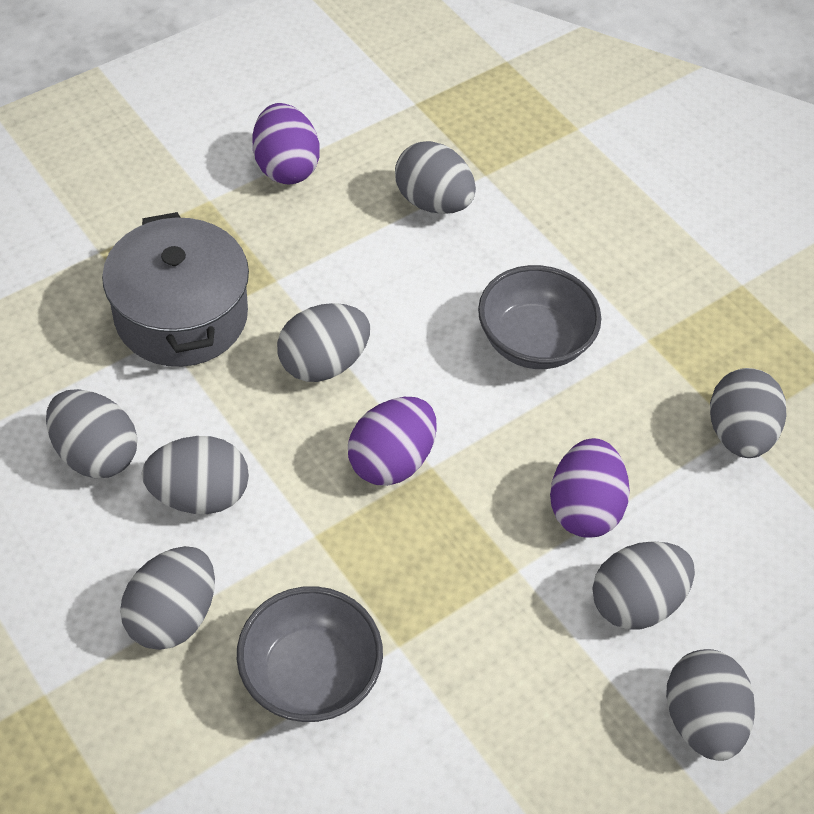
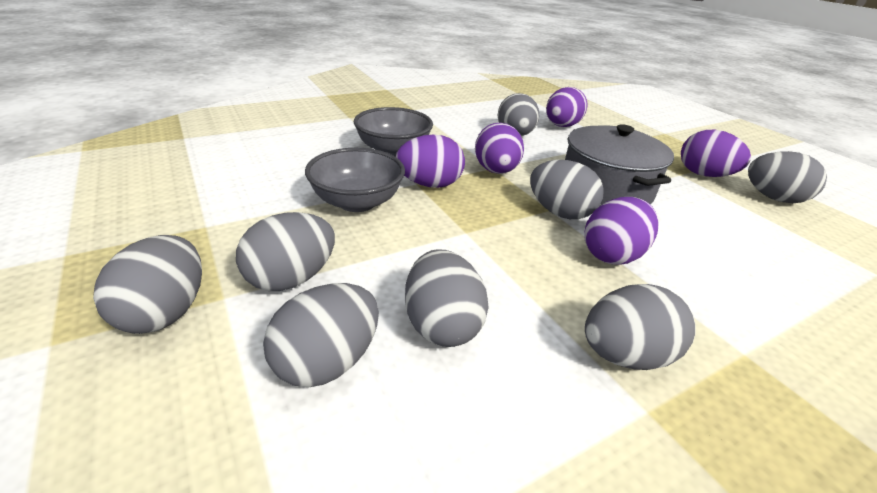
purple egg: 3 -> 5

